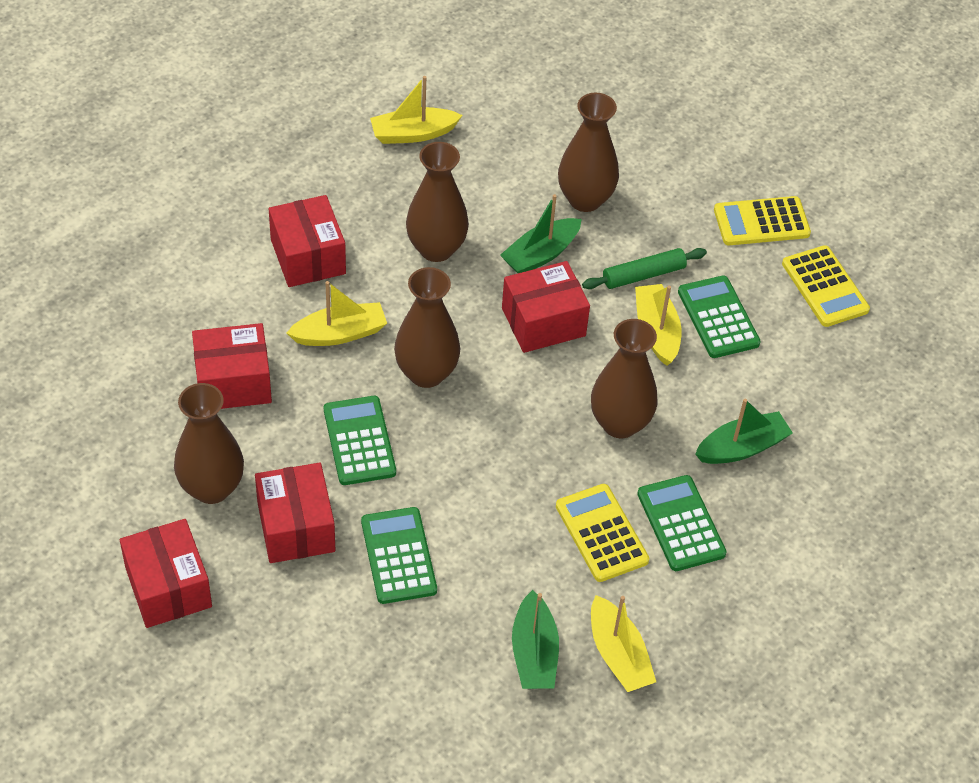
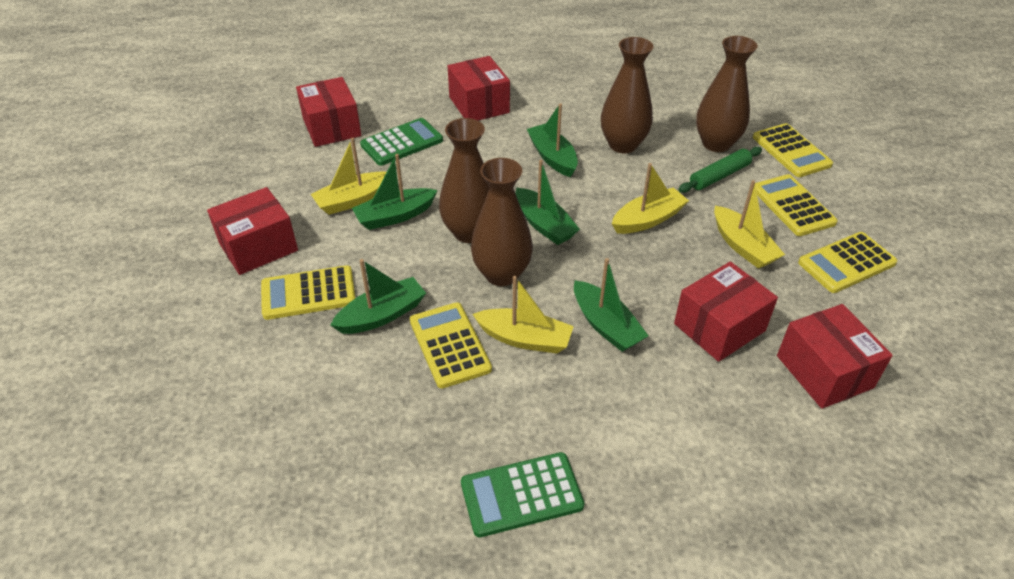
brown vase: 5 -> 4
green boat: 3 -> 5
green calculator: 4 -> 2
yellow calculator: 3 -> 5

